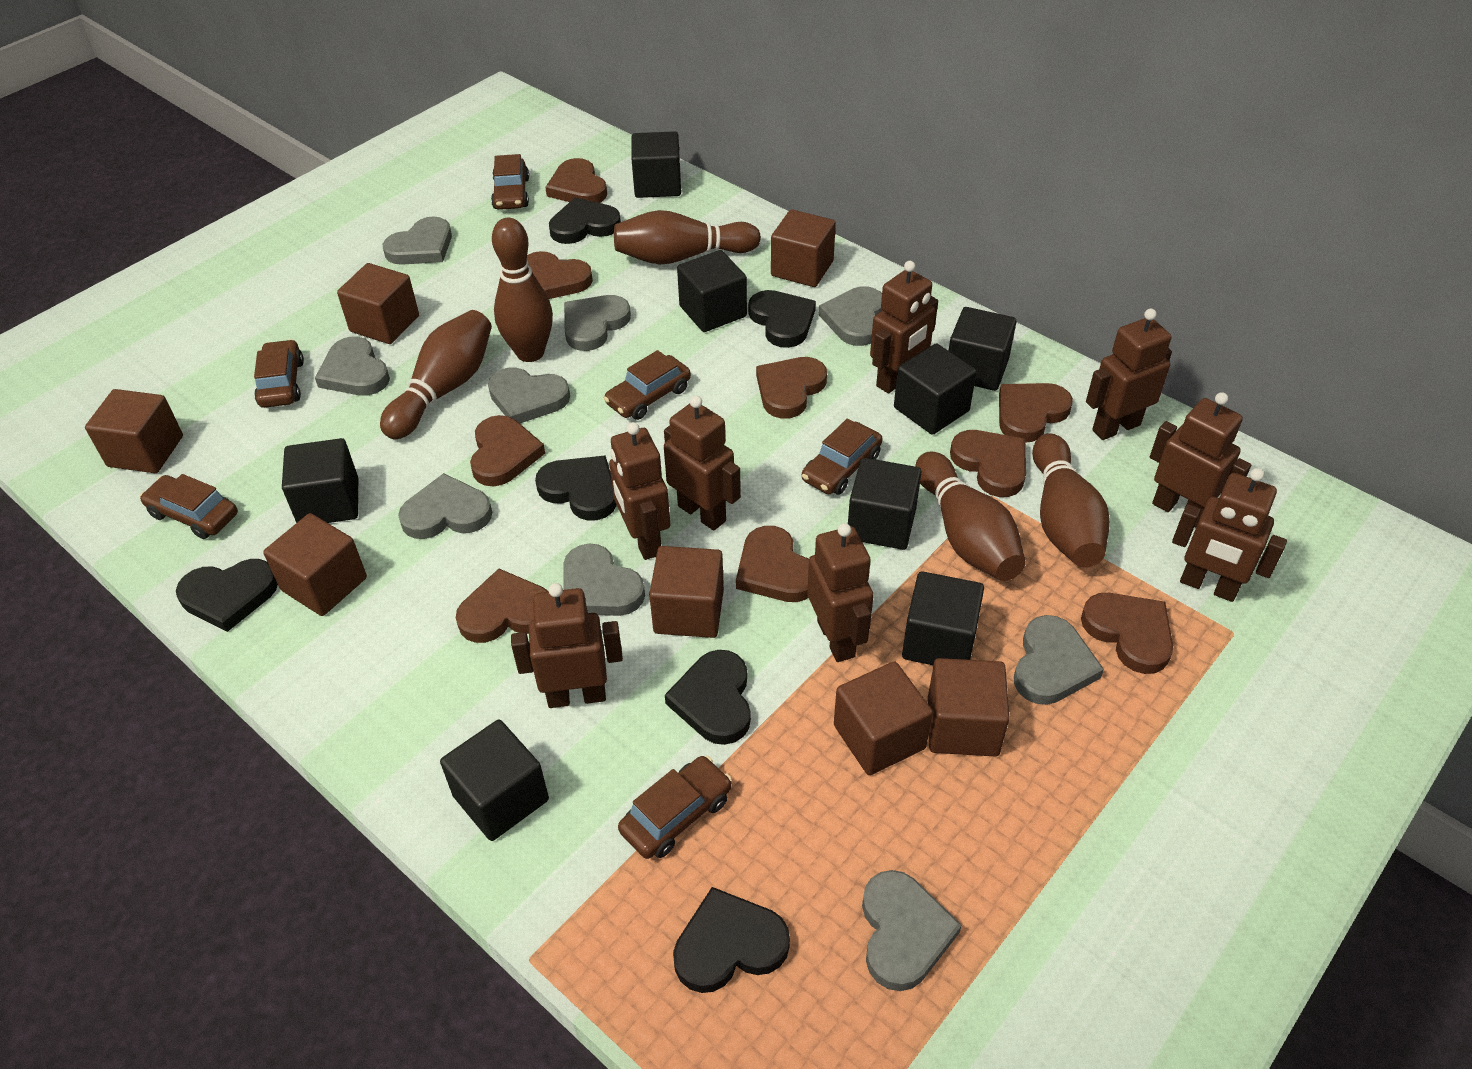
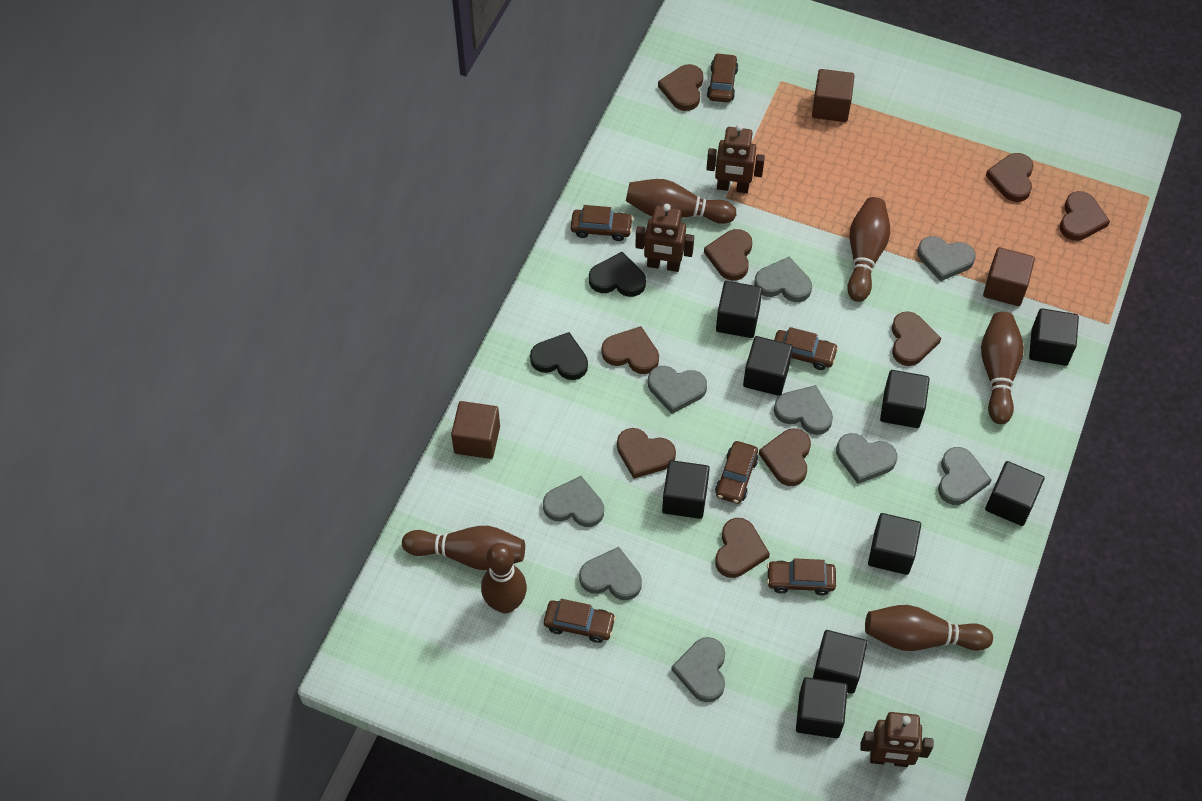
black cube: 8 -> 9
black heart: 6 -> 2
brown bowling pin: 5 -> 6
brown cube: 7 -> 3
brown robot: 8 -> 3

